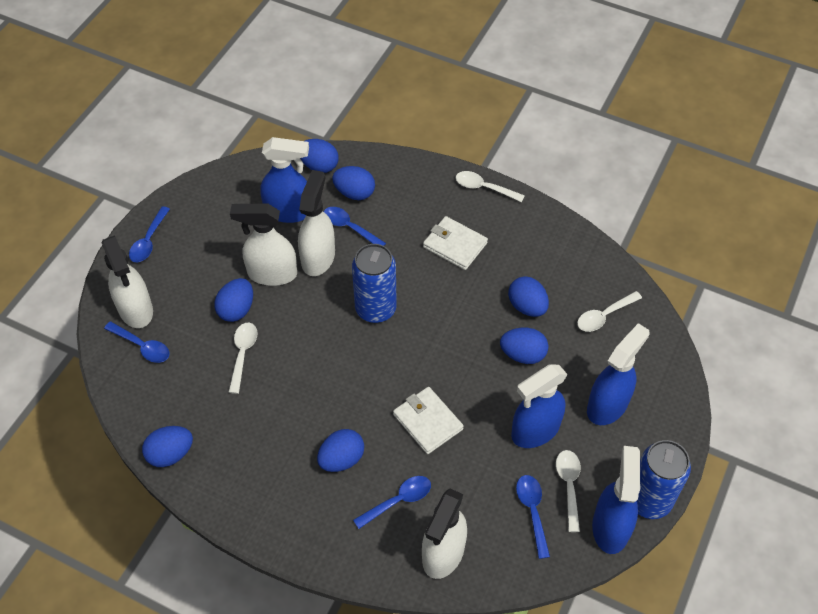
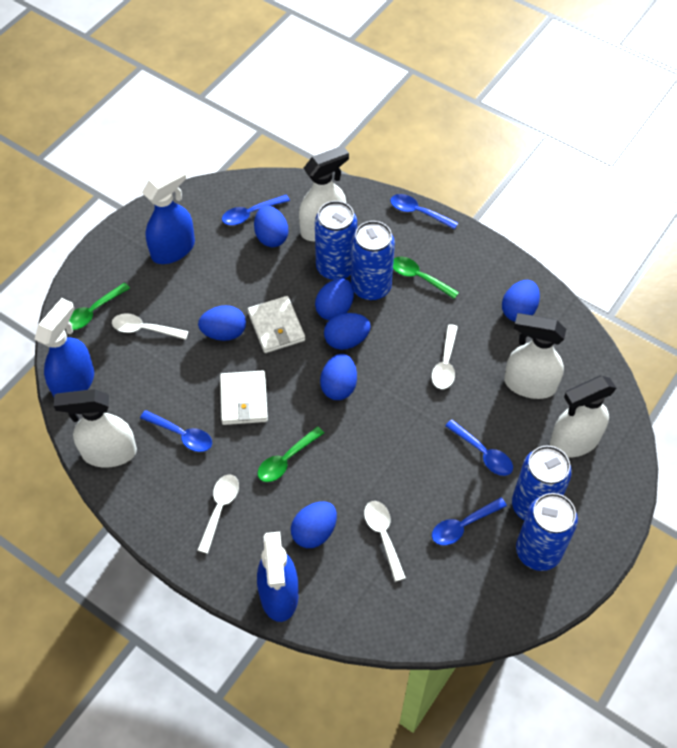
blue can: 2 -> 4
blue spray bottle: 4 -> 3
green spoon: 0 -> 3

